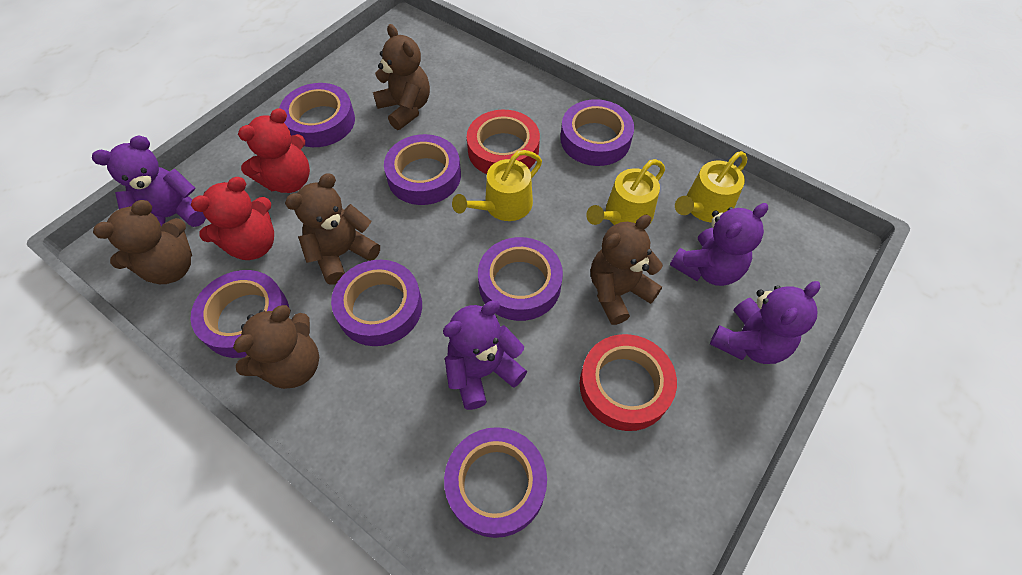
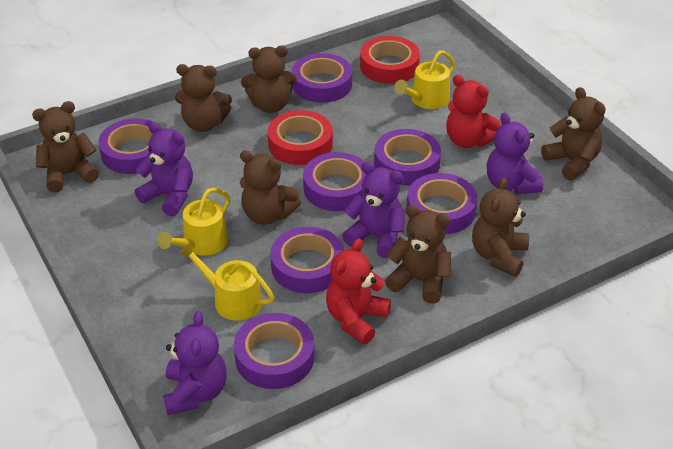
brown teddy bear: 5 -> 7

